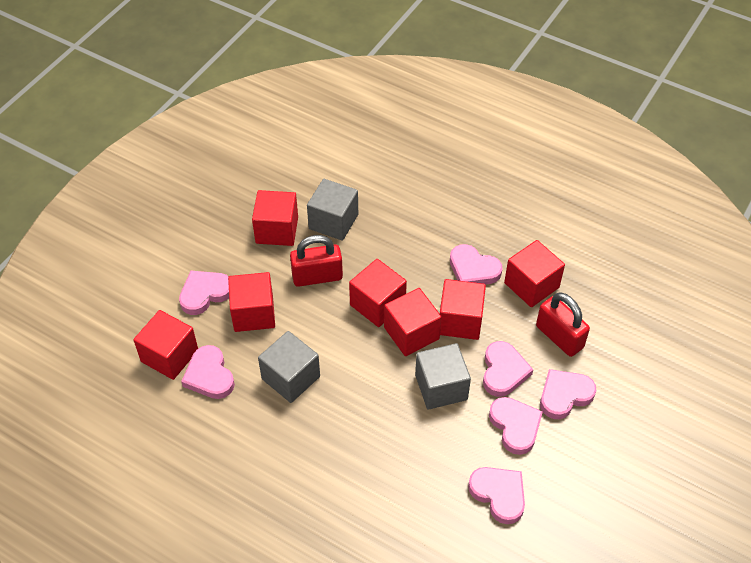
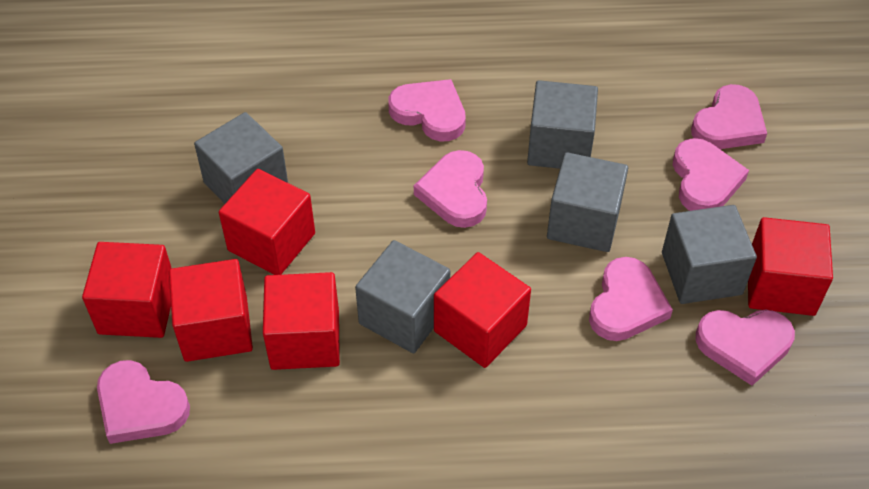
grey cube: 3 -> 5
red cube: 7 -> 6
red padlock: 2 -> 0

